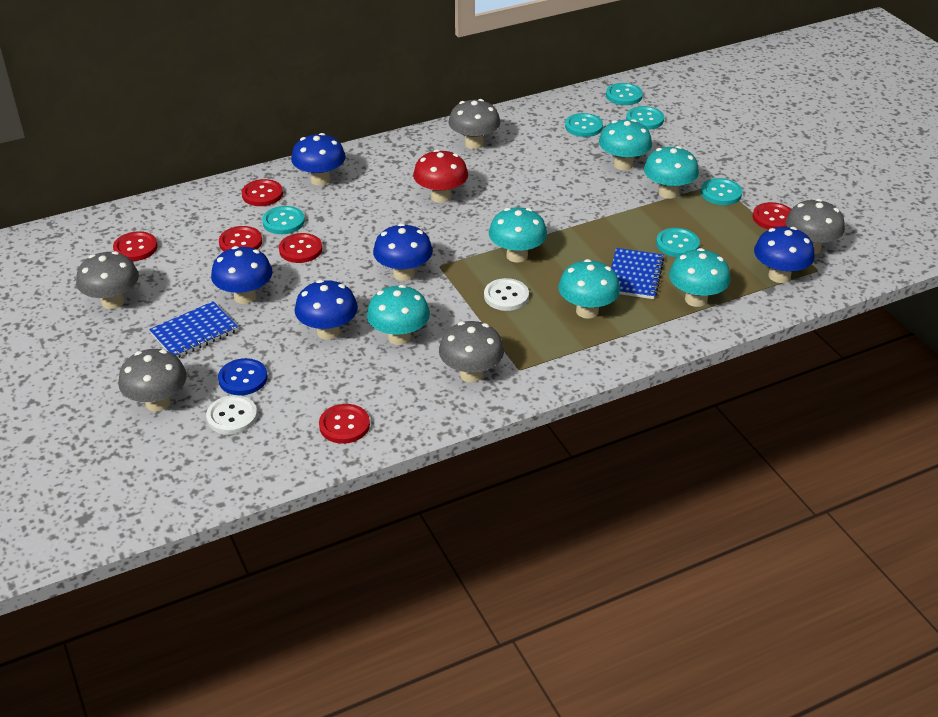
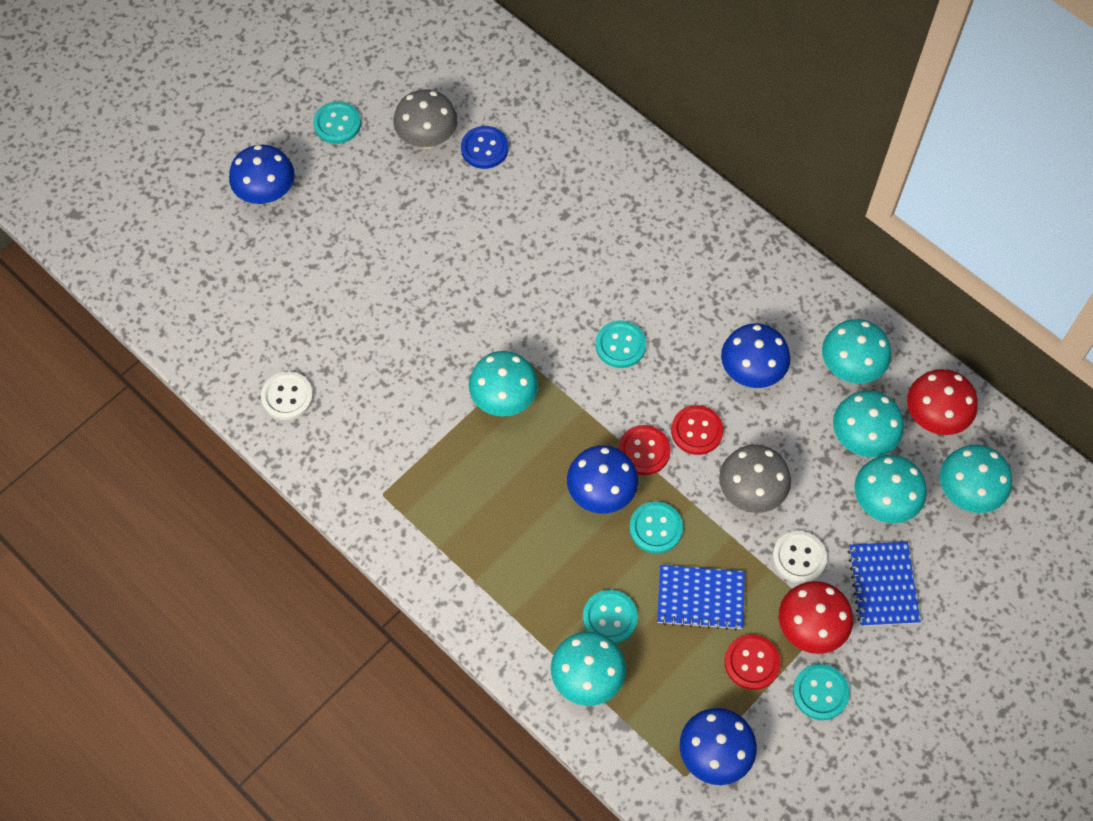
blue mushroom: 5 -> 4
grey mushroom: 5 -> 2
red button: 6 -> 3
red mushroom: 1 -> 2
turquoise button: 6 -> 5

